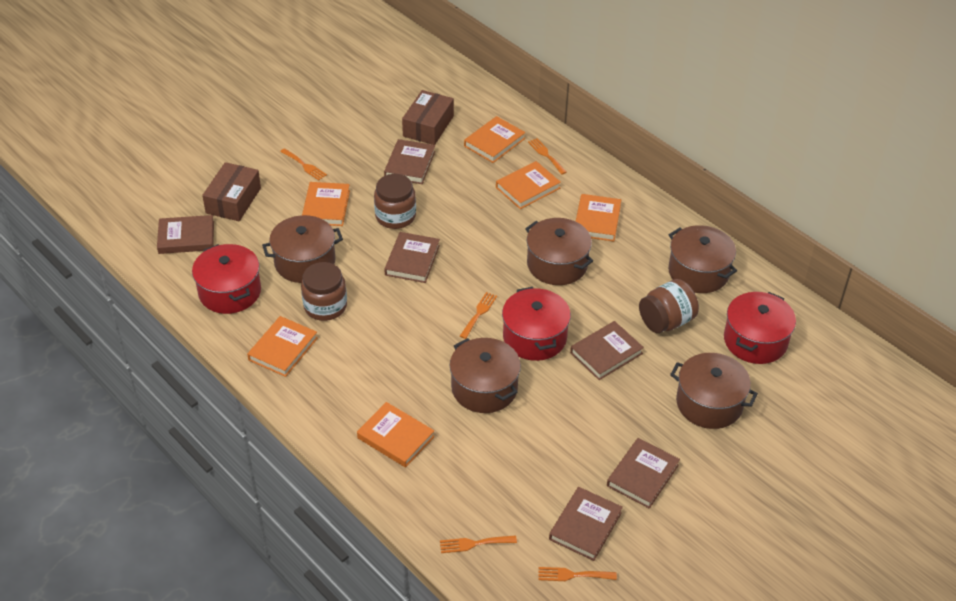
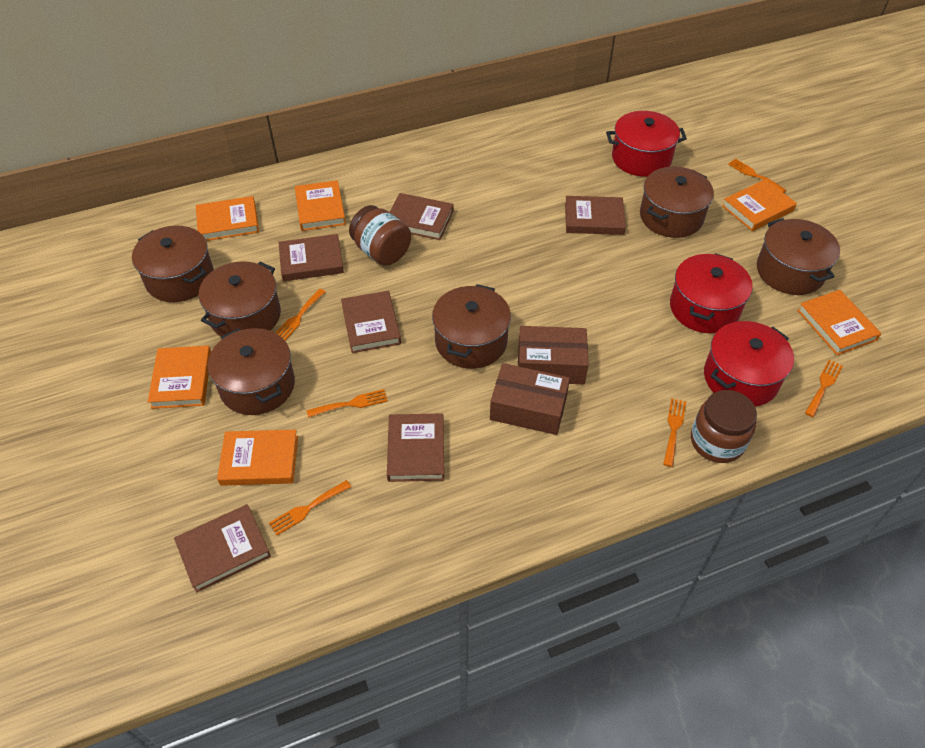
brown jar: 3 -> 2
brown pot: 5 -> 6
orange fork: 5 -> 6

